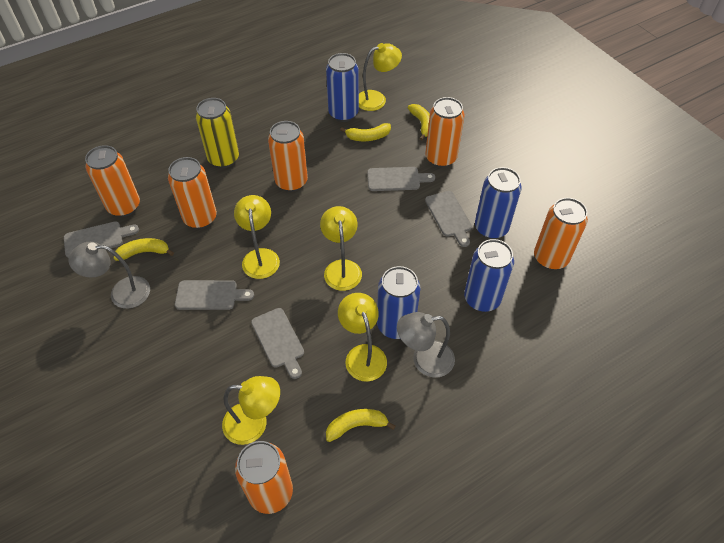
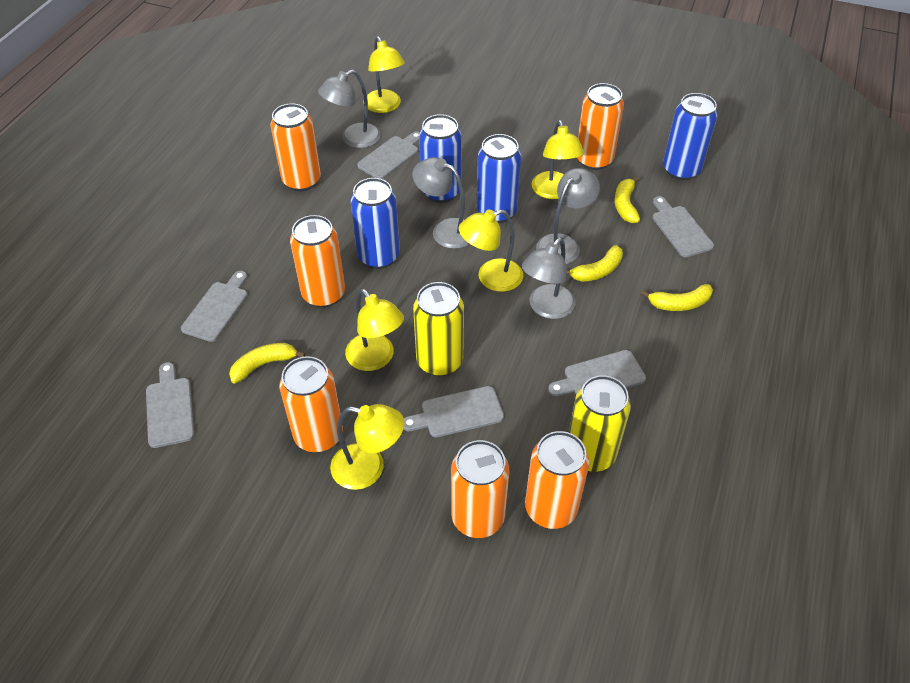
grey cutting board: 5 -> 6
grey lamp: 2 -> 4
yellow can: 1 -> 2

